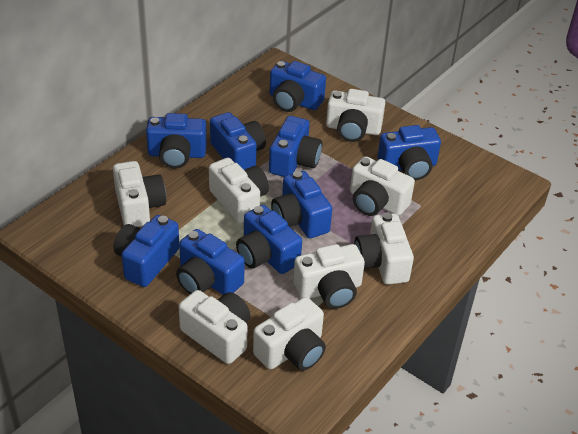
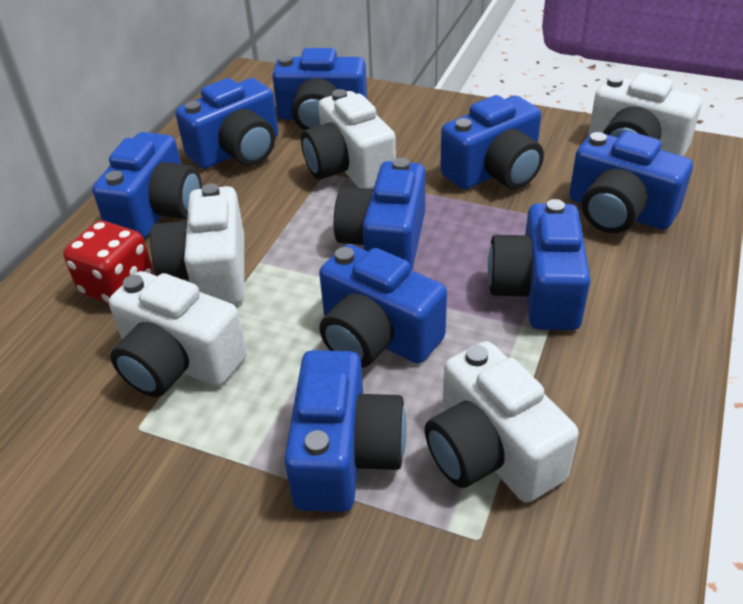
red dice: 0 -> 1
white camera: 8 -> 5

